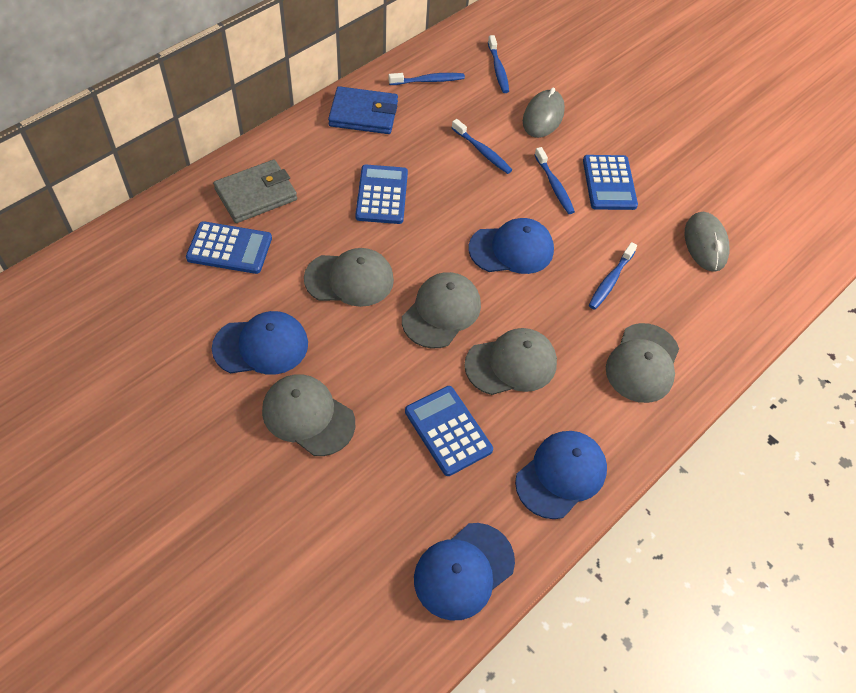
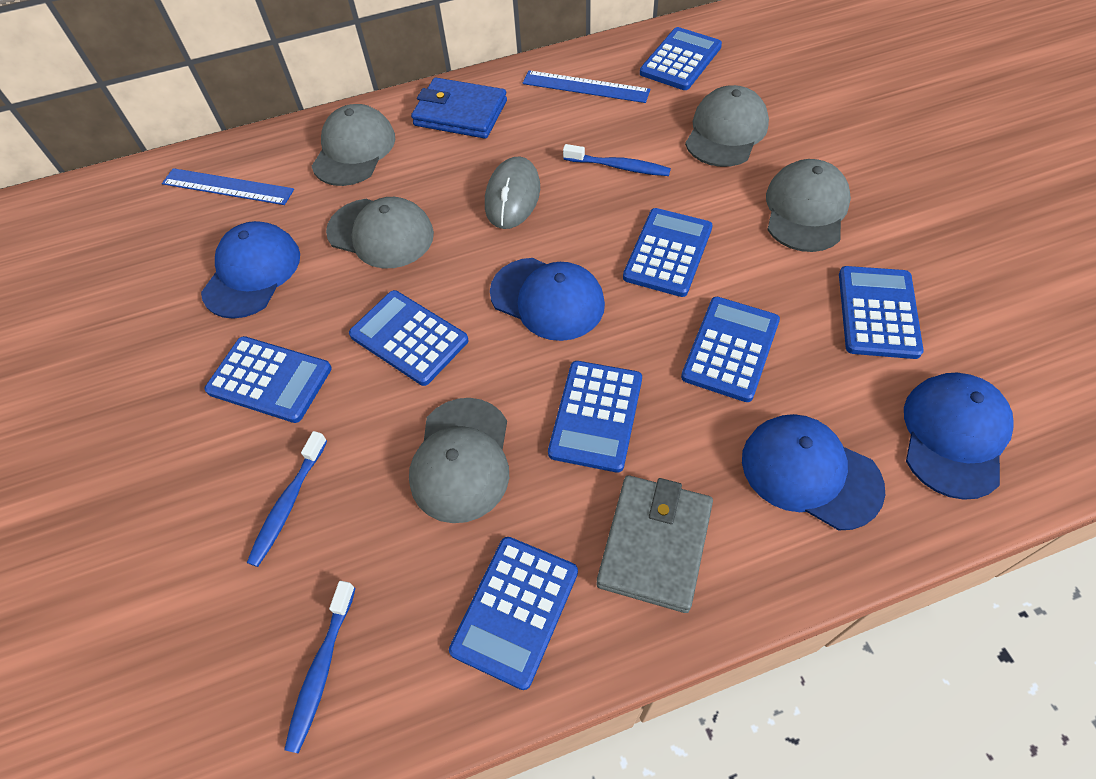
blue calculator: 4 -> 8
blue ruler: 0 -> 2
blue toothbrush: 5 -> 3
grey mouse: 2 -> 1

